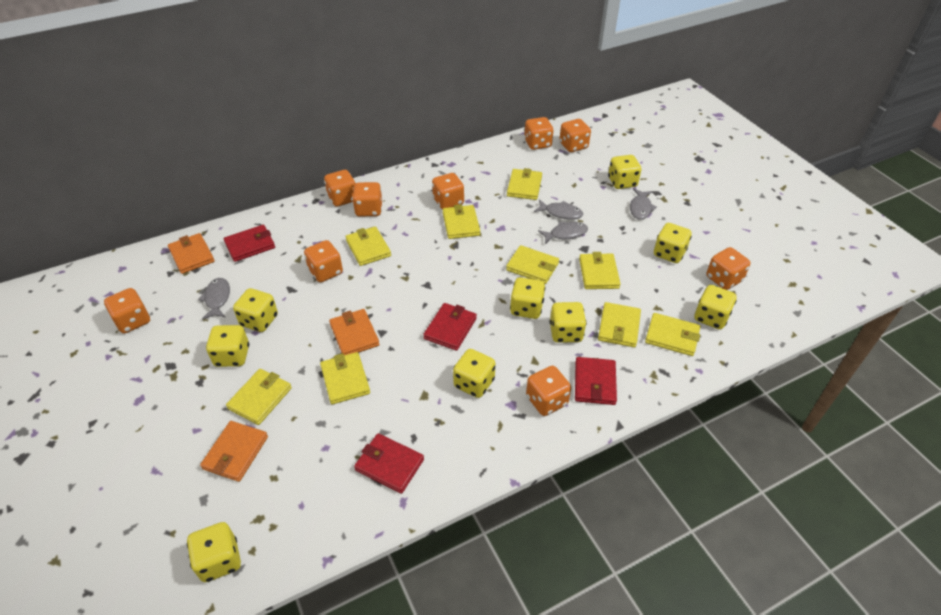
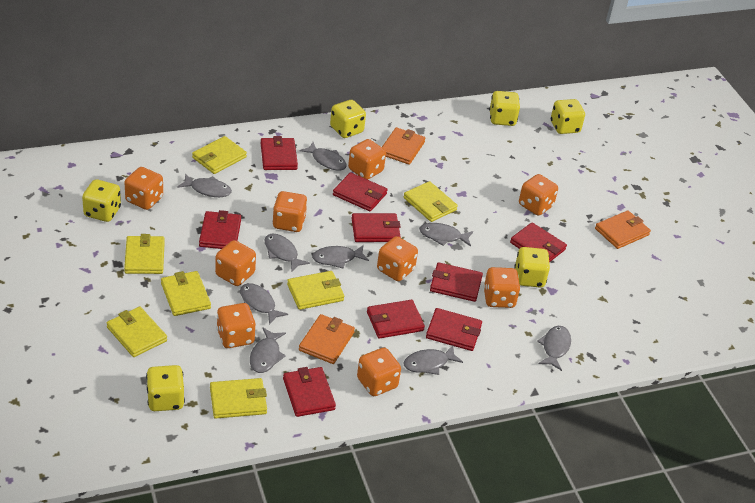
grey fish: 4 -> 9
red wallet: 4 -> 9
yellow dice: 9 -> 6
yellow wallet: 9 -> 7

